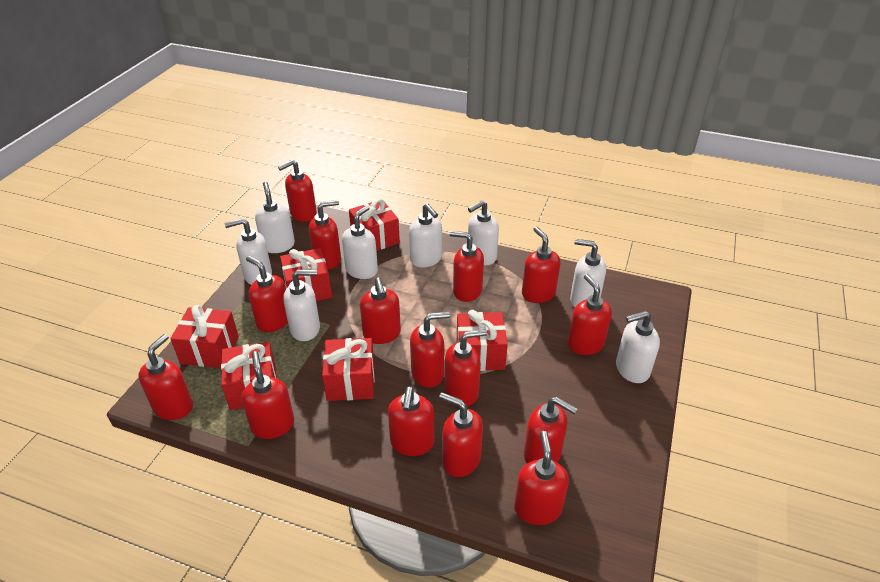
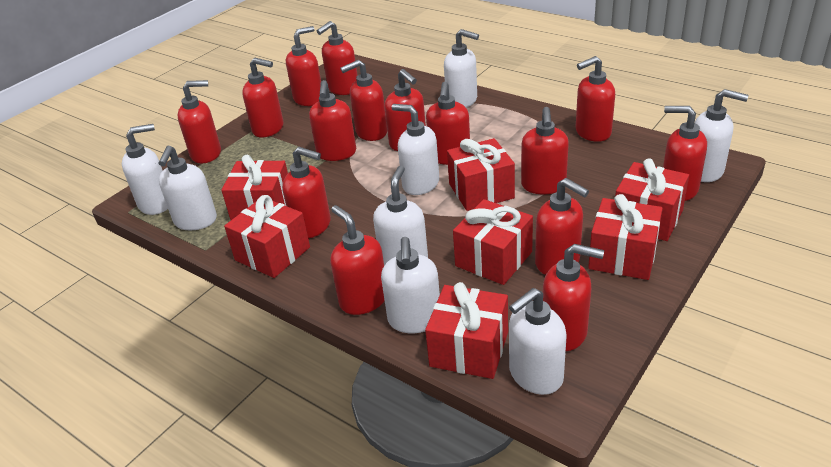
red gift: 6 -> 7

